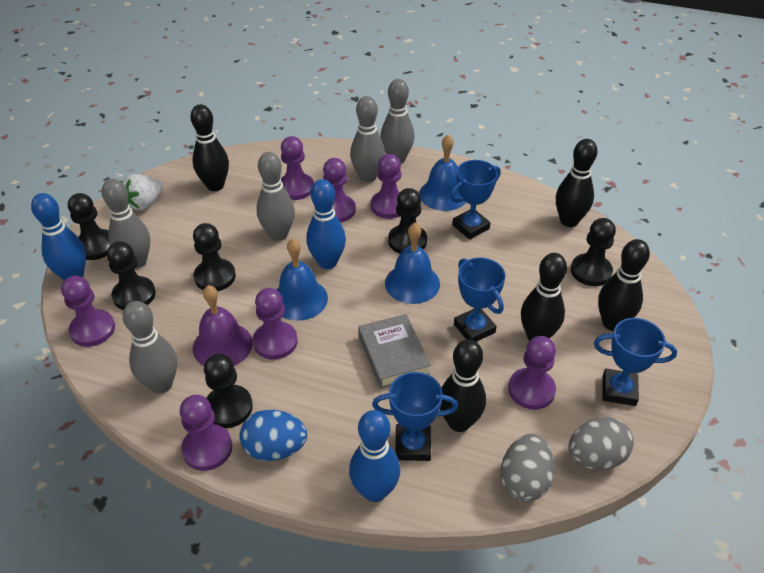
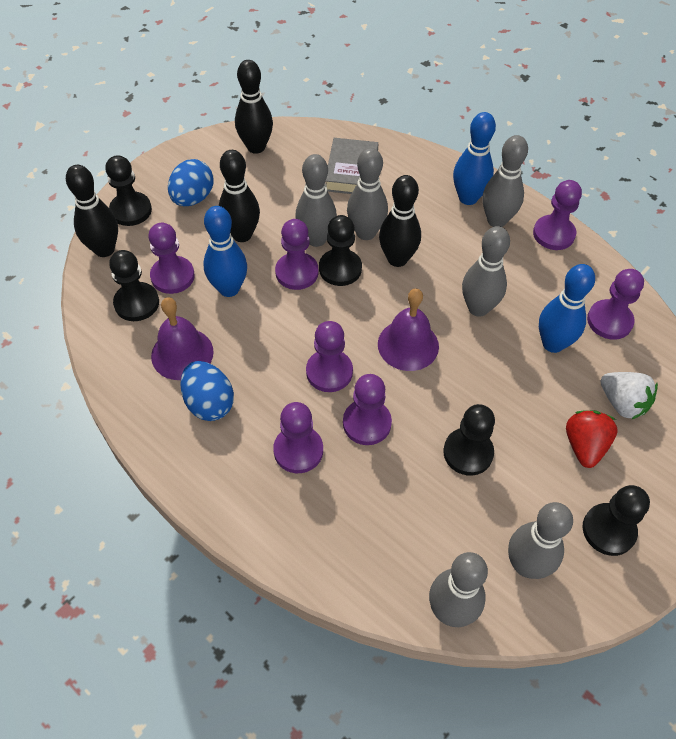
black bowling pin: 5 -> 4
black pawn: 6 -> 5
blue bell: 3 -> 0
blue egg: 1 -> 2
blue trophy: 4 -> 0
grey bowling pin: 5 -> 6
grey egg: 2 -> 0
purple bell: 1 -> 2
red strawberry: 0 -> 1

